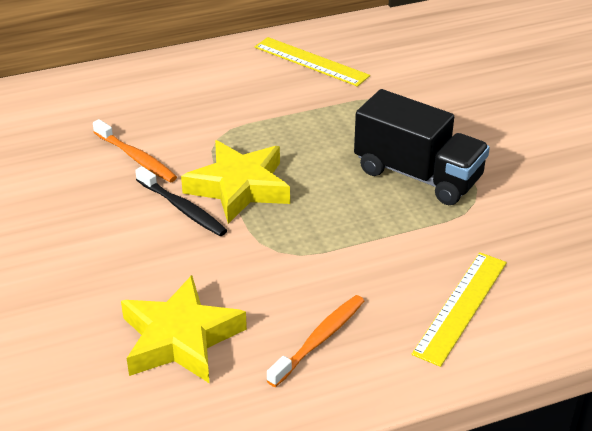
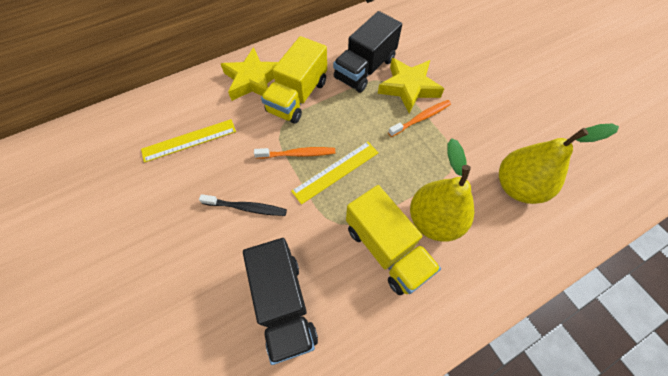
black truck: 1 -> 2
yellow pear: 0 -> 2
yellow truck: 0 -> 2

